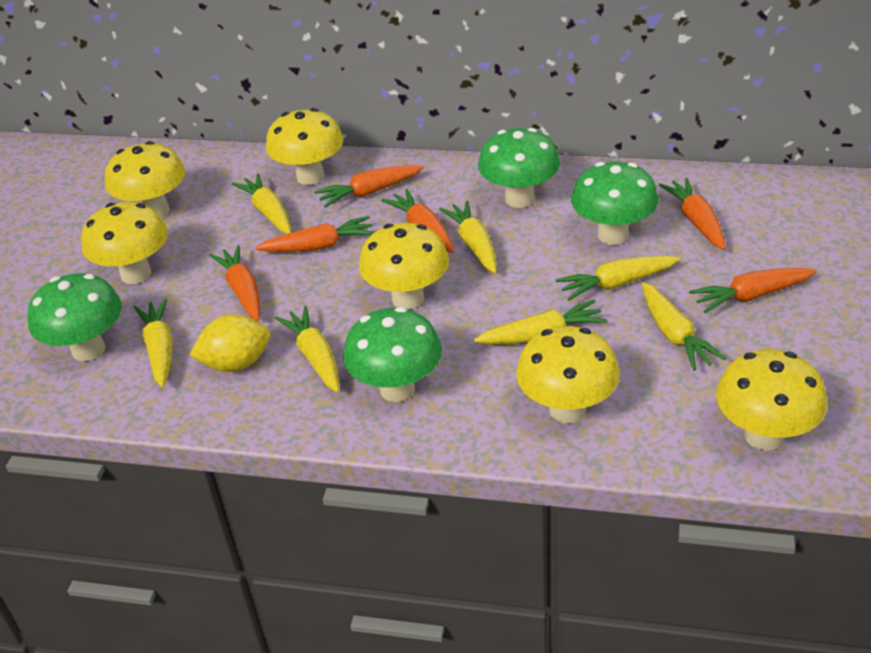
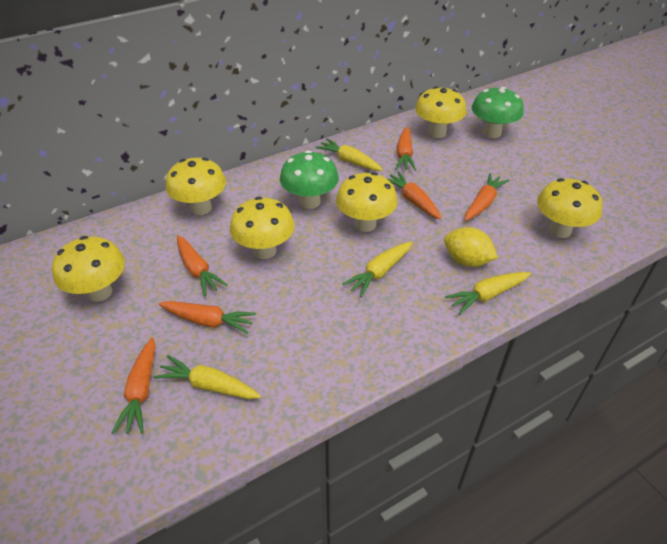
green mushroom: 4 -> 2
yellow carrot: 7 -> 4

